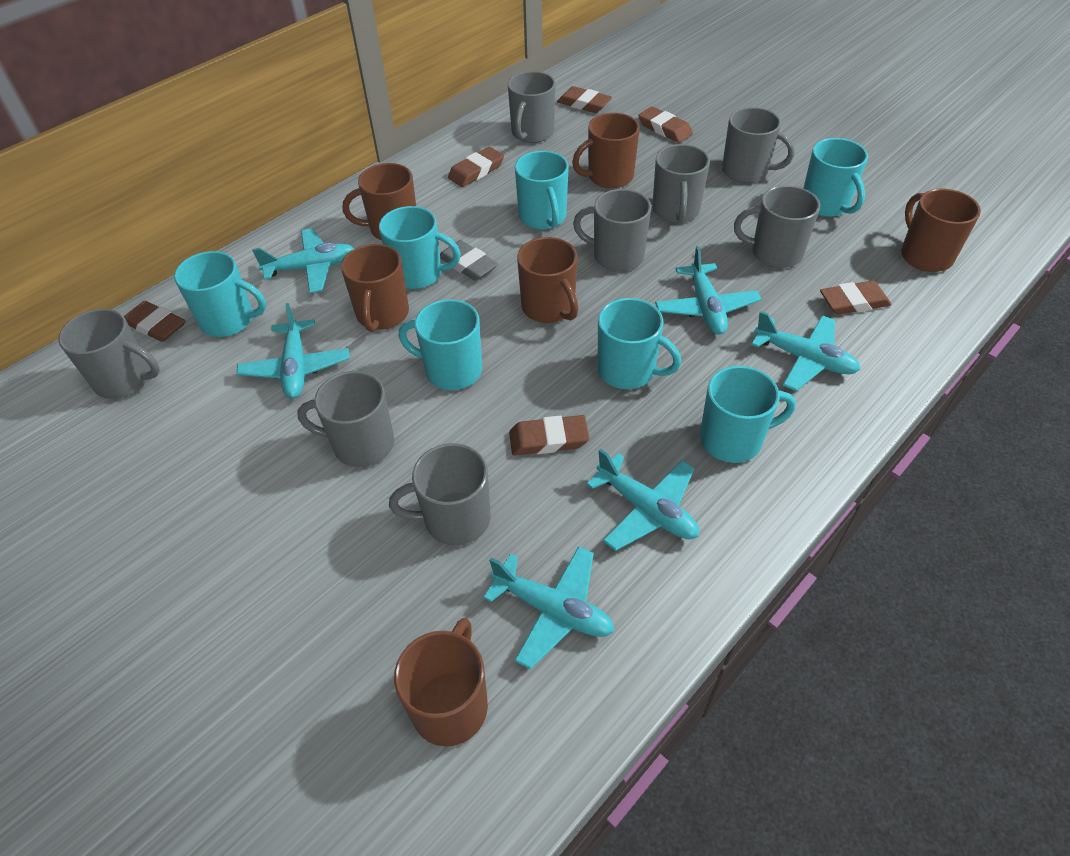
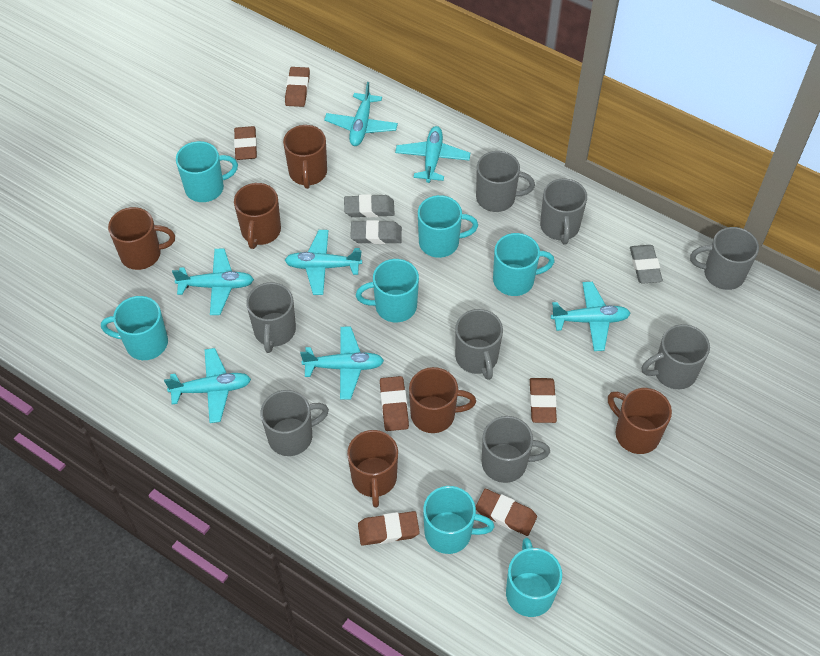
grey eraser: 1 -> 3
turquoise plane: 6 -> 7

